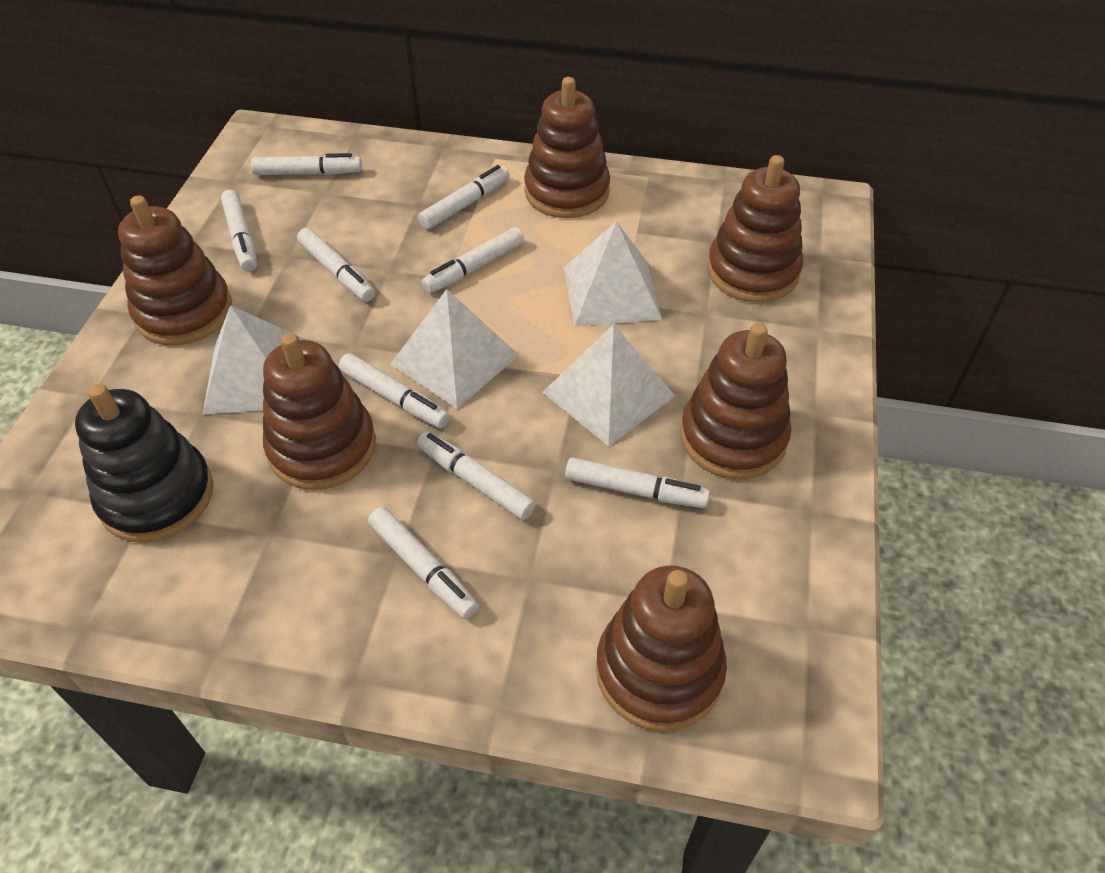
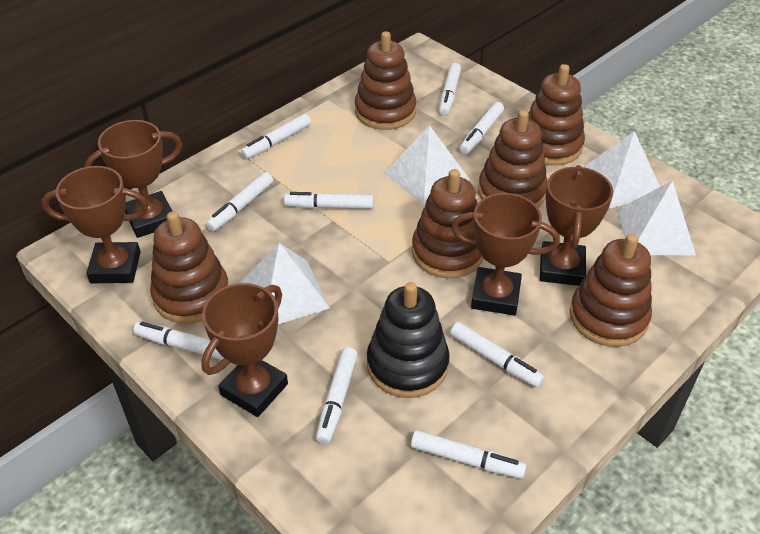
brown trophy: 0 -> 5

